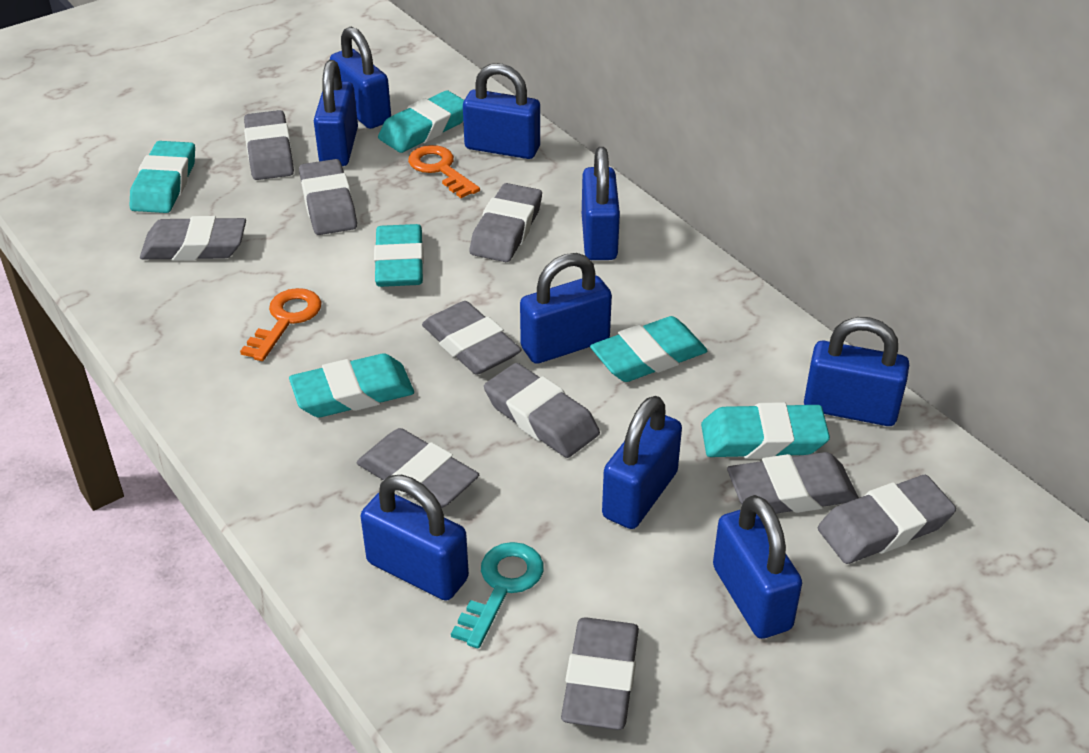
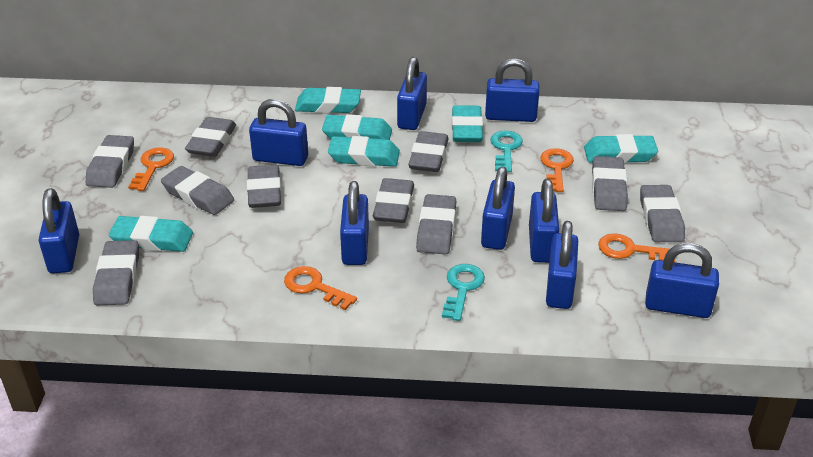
orange key: 2 -> 4
turquoise key: 1 -> 2

